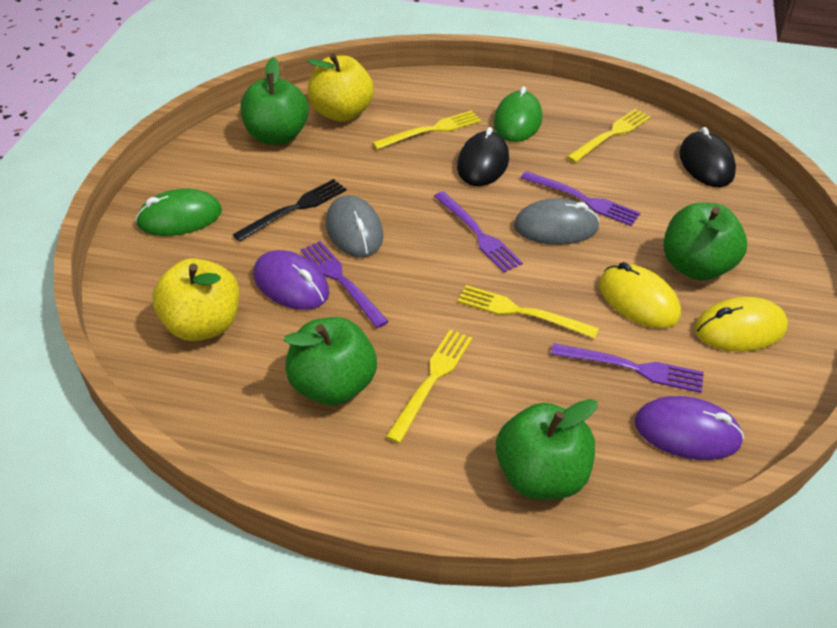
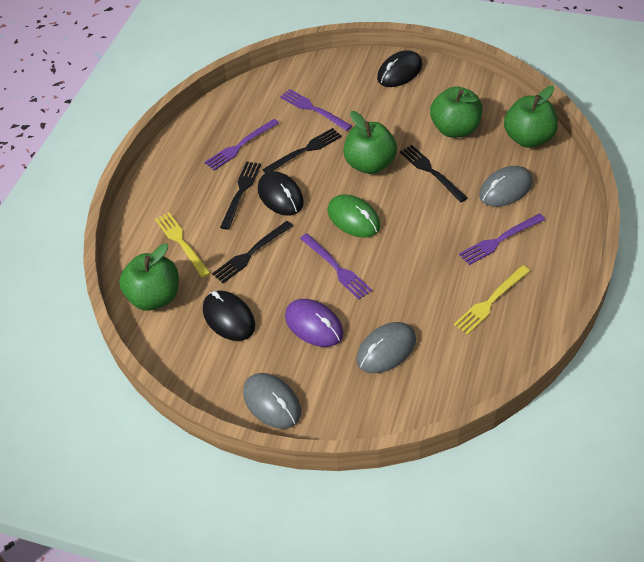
black fork: 1 -> 4
black mouse: 2 -> 3
green mouse: 2 -> 1
grey mouse: 2 -> 3
purple mouse: 2 -> 1
yellow apple: 2 -> 0
yellow fork: 4 -> 2
yellow mouse: 2 -> 0

